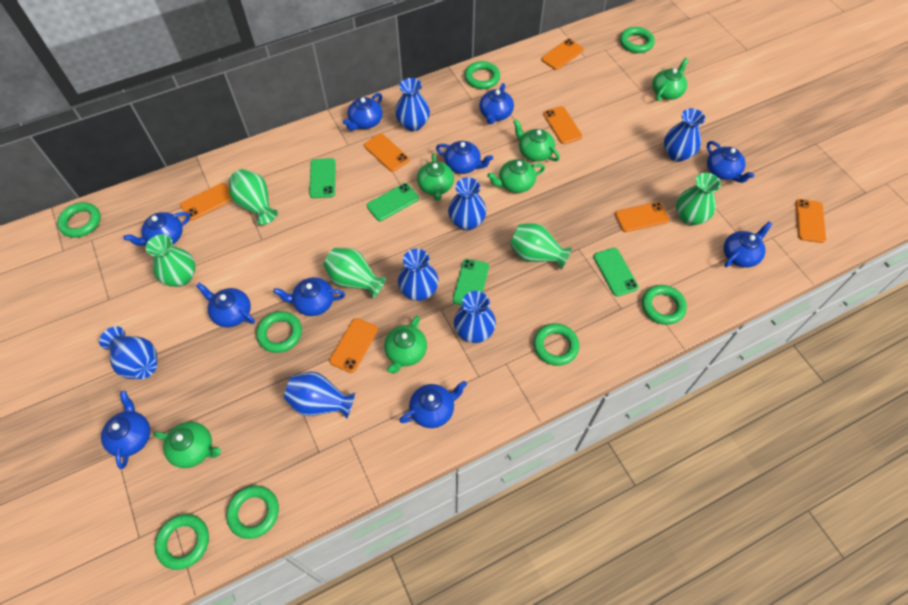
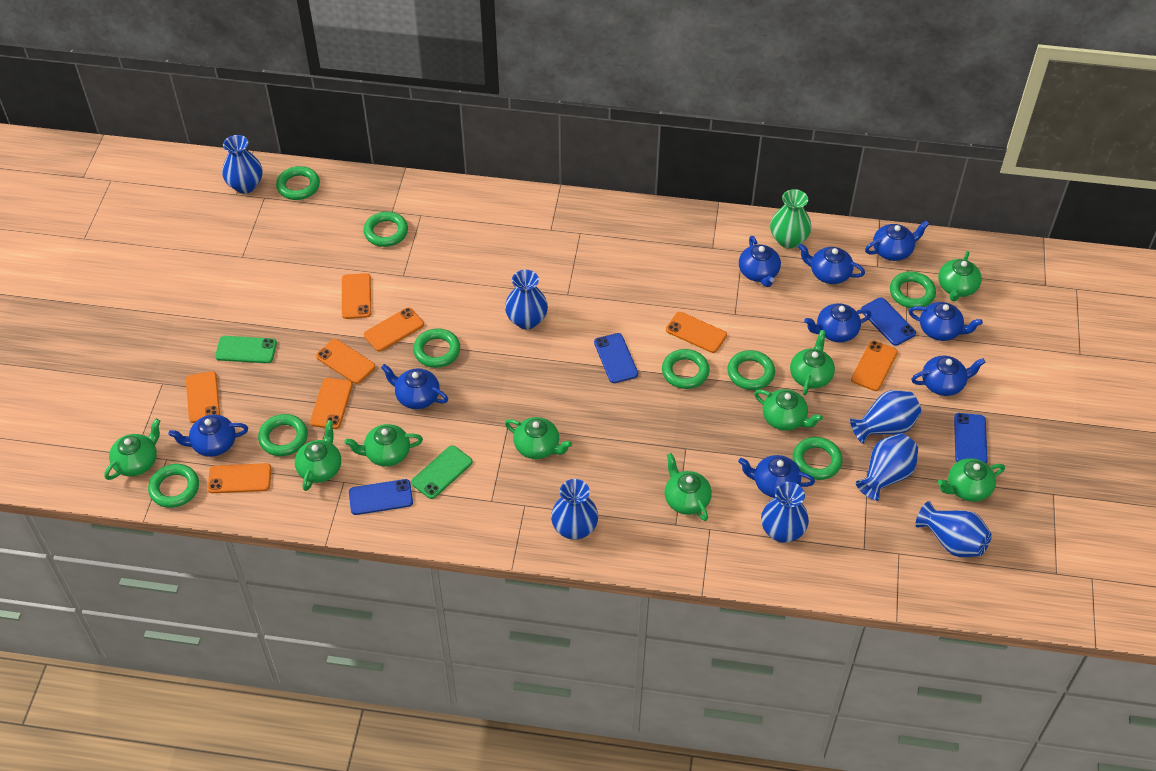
blue phone: 0 -> 4
blue teapot: 10 -> 9
green phone: 4 -> 2
green ring: 8 -> 9
green teapot: 6 -> 9
green vase: 5 -> 1
orange phone: 7 -> 8

